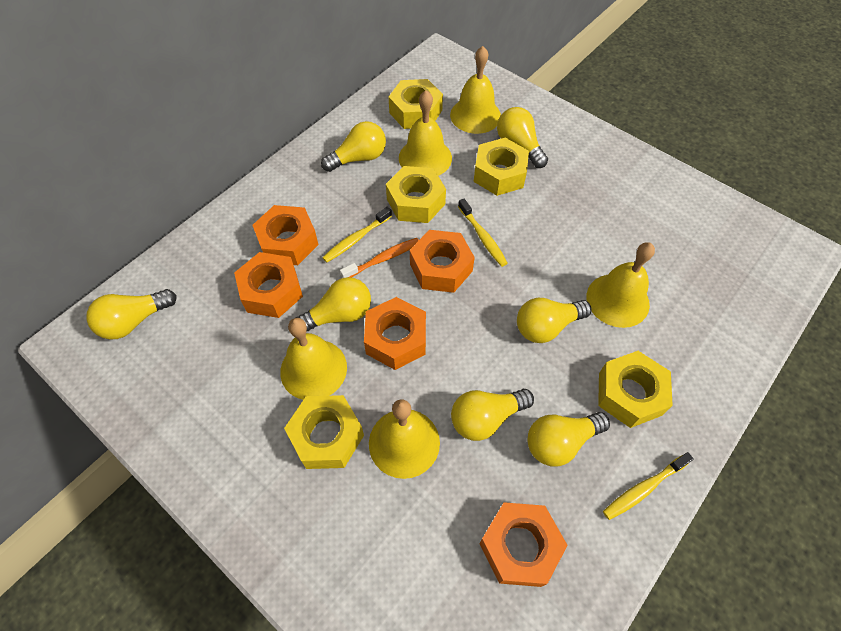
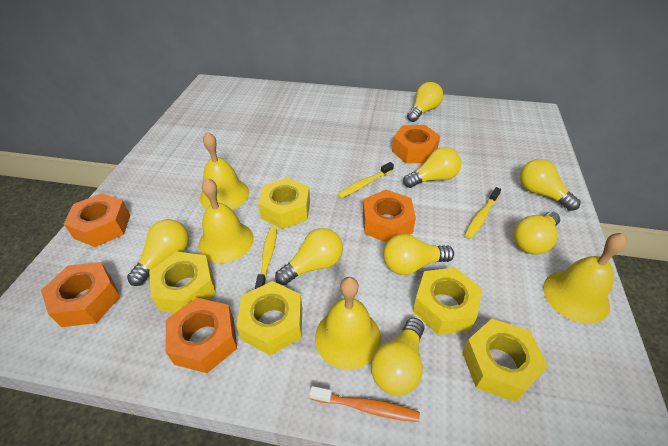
yellow bell: 5 -> 4
yellow light bulb: 7 -> 8

